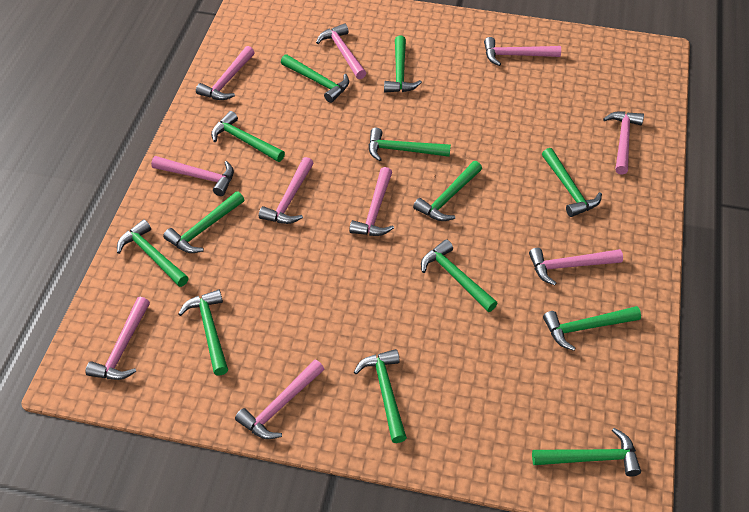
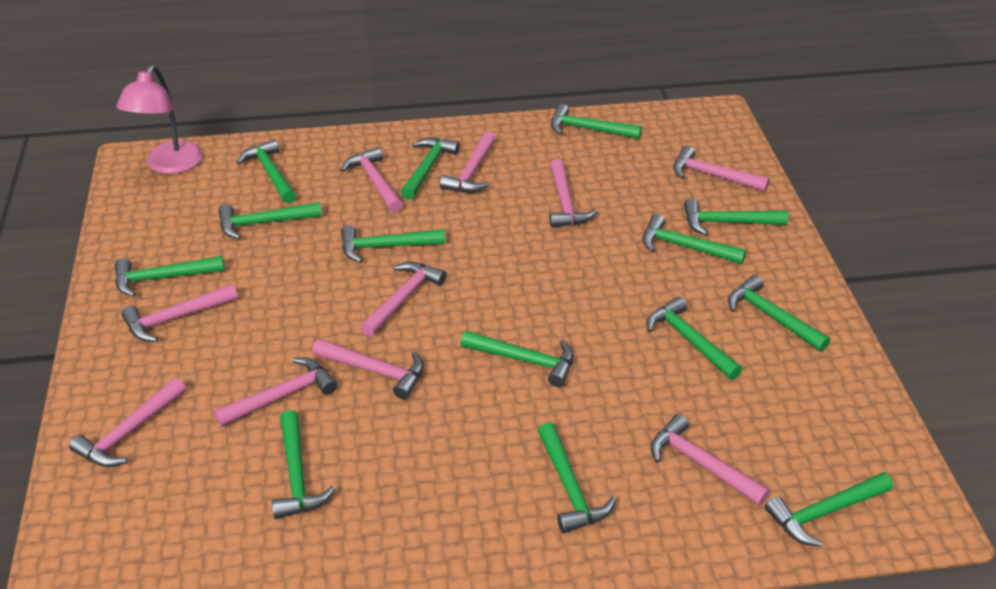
green hammer: 13 -> 14
pink lamp: 0 -> 1

